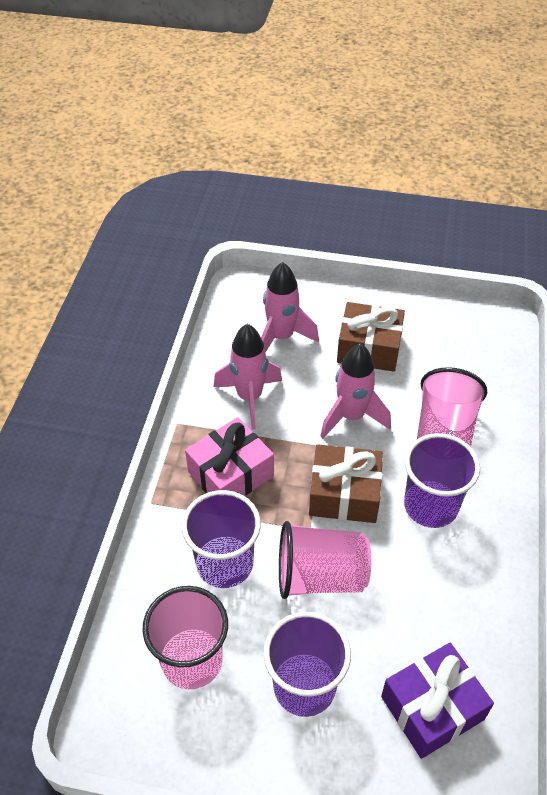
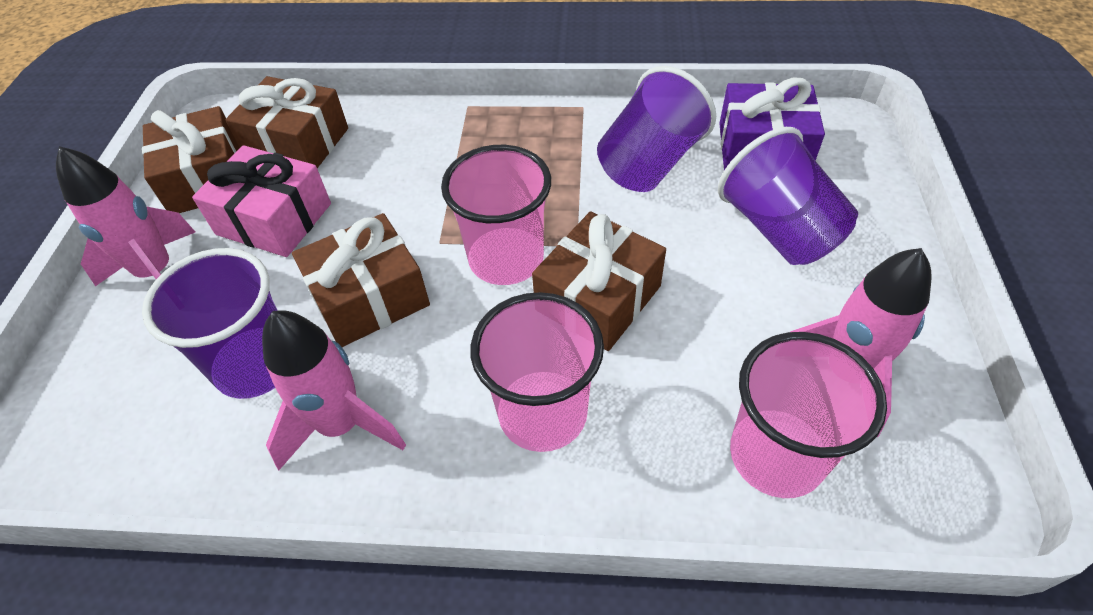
brown gift: 2 -> 4

